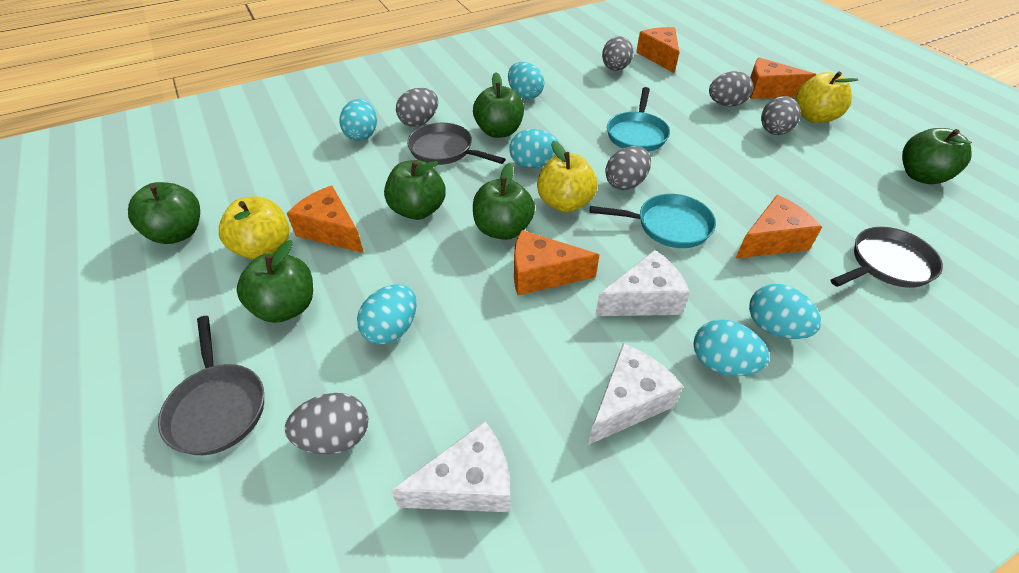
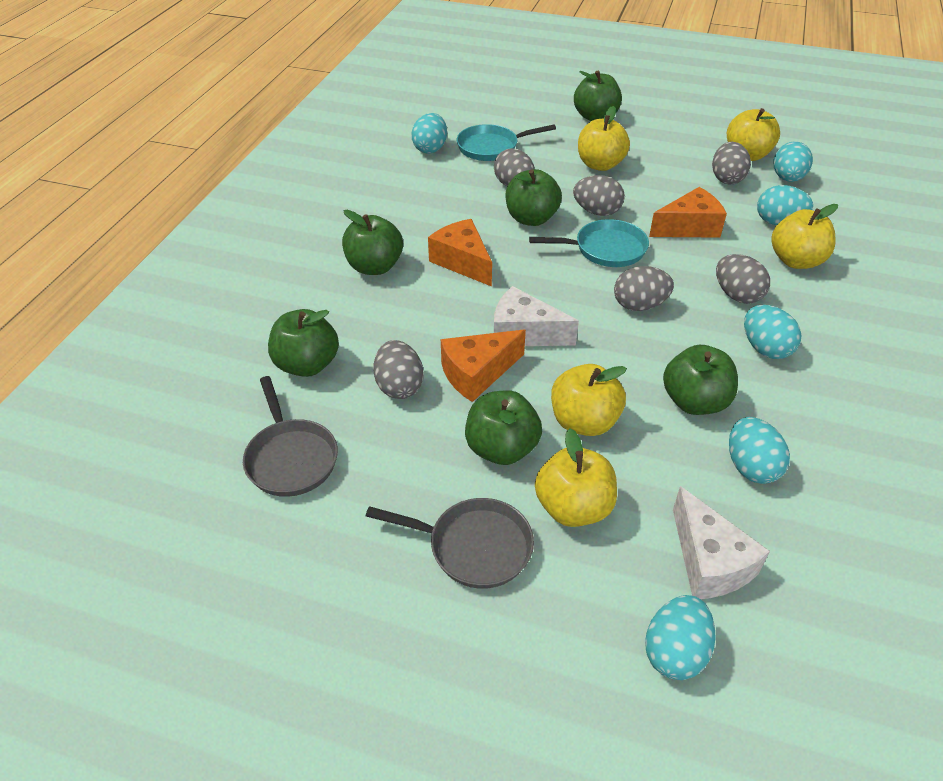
grey pan: 3 -> 2
orange cheese: 5 -> 3
white cheese: 3 -> 2
yellow apple: 3 -> 5

